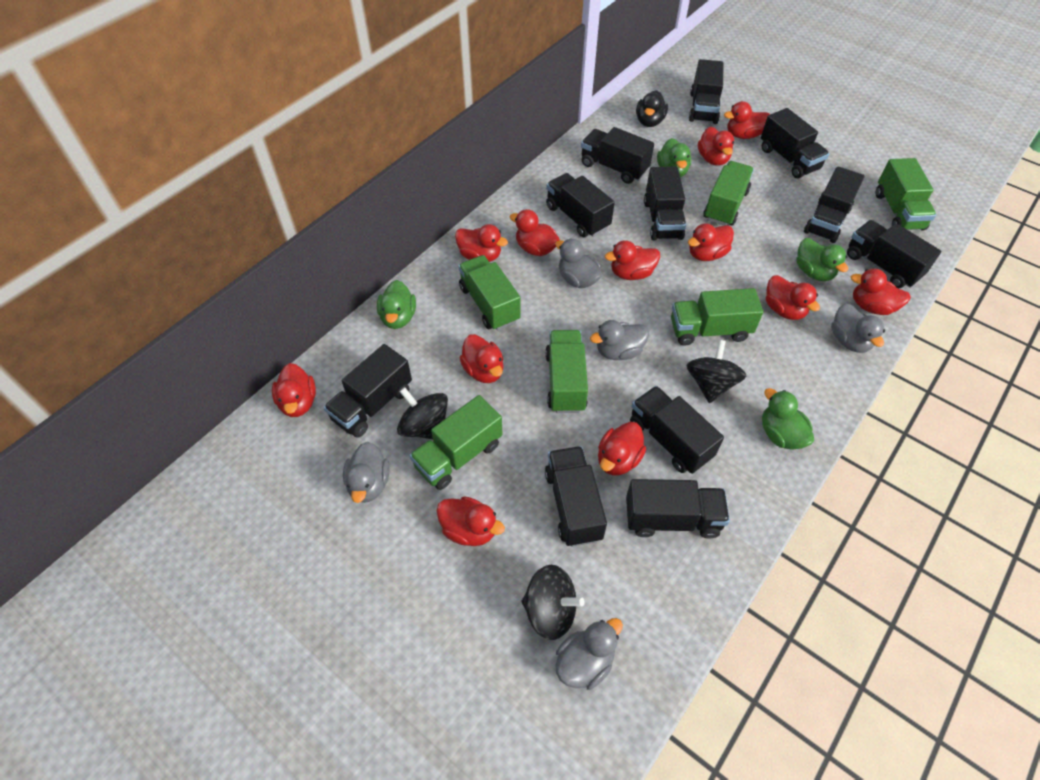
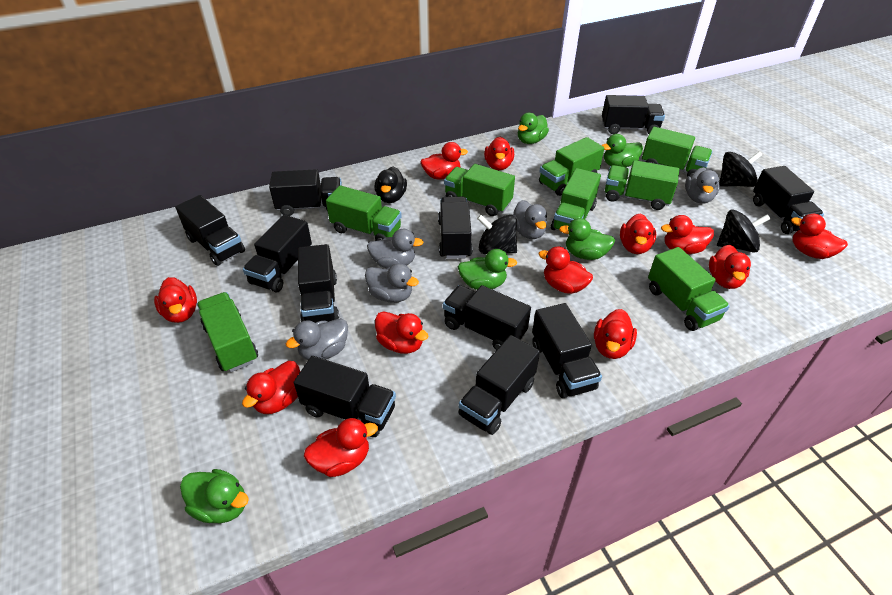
green duck: 4 -> 5
green truck: 6 -> 8

